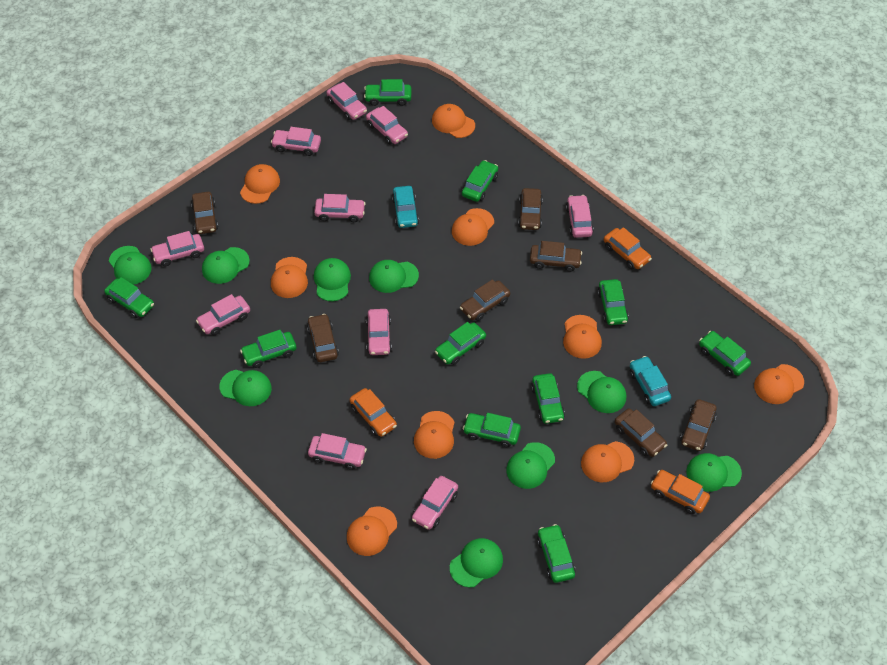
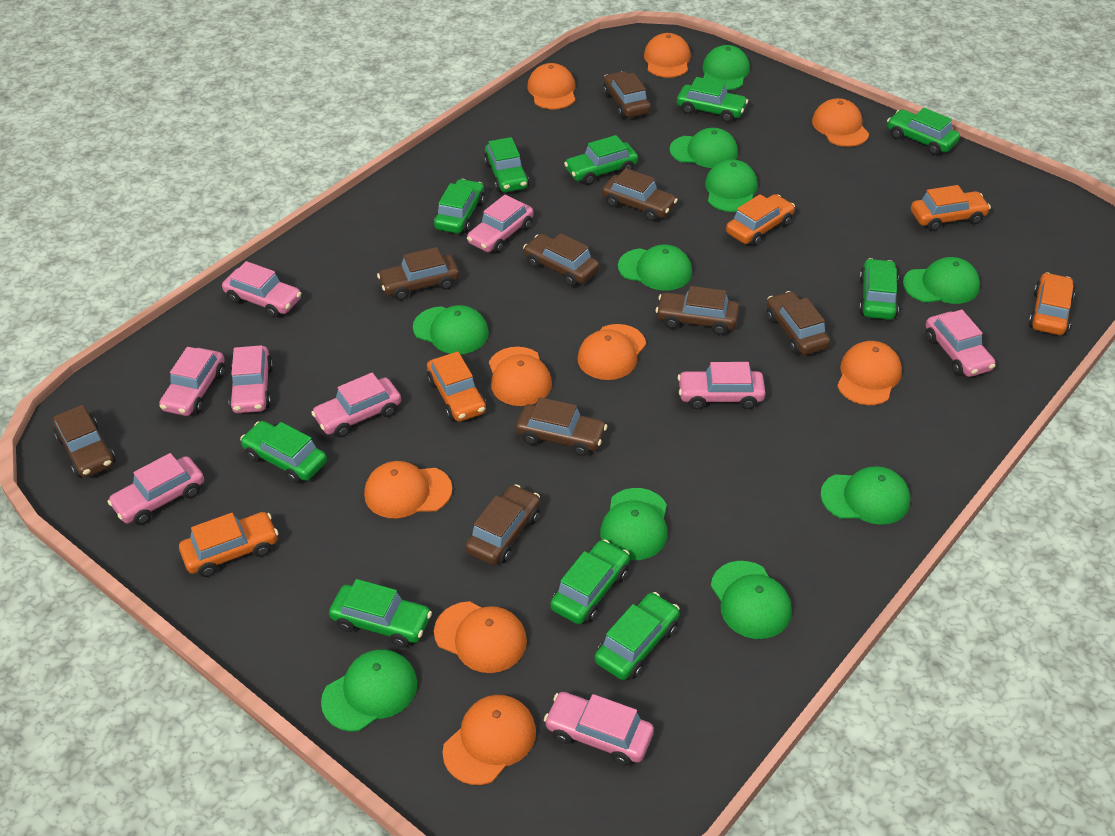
brown car: 7 -> 9
green cap: 9 -> 10
orange car: 3 -> 5
pink car: 10 -> 9
turquoise car: 2 -> 0

